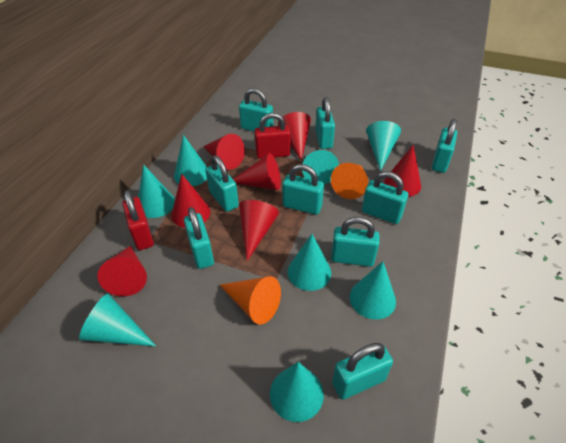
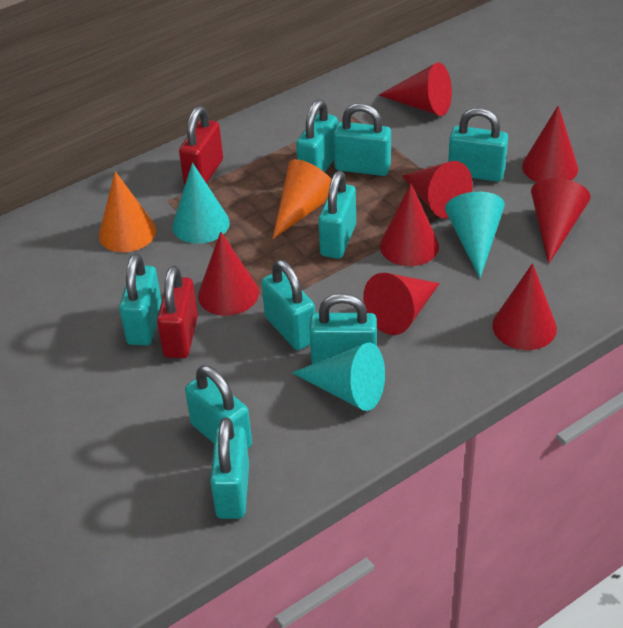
red cone: 7 -> 8
turquoise cone: 8 -> 3

